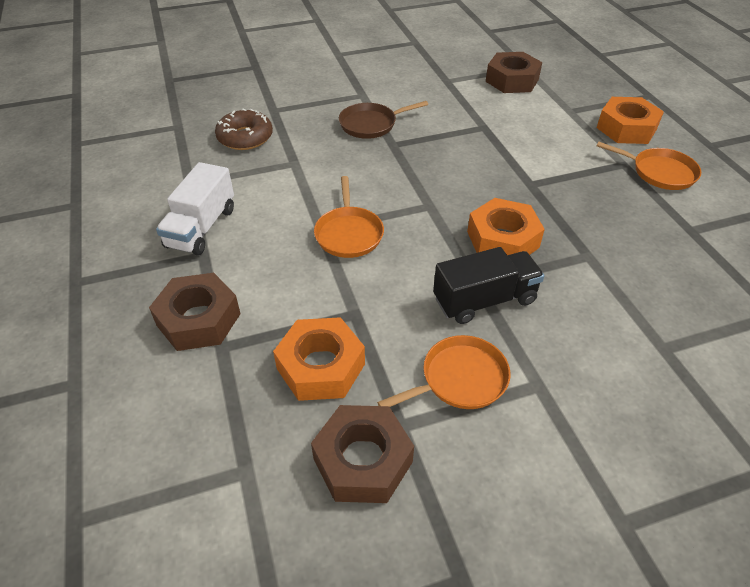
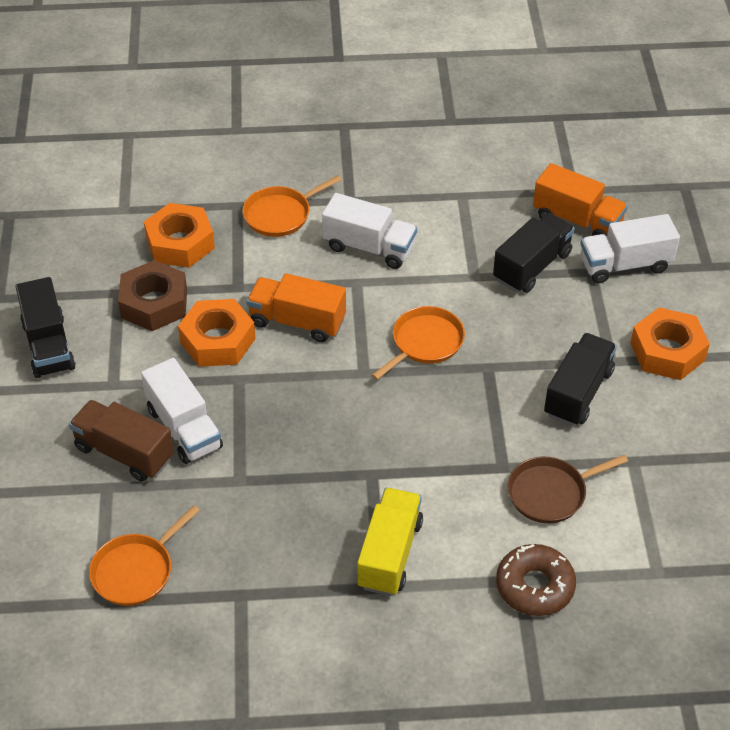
black truck: 1 -> 3
brown nut: 3 -> 1
brown truck: 0 -> 1
orange truck: 0 -> 2
white truck: 1 -> 3
yellow truck: 0 -> 1

